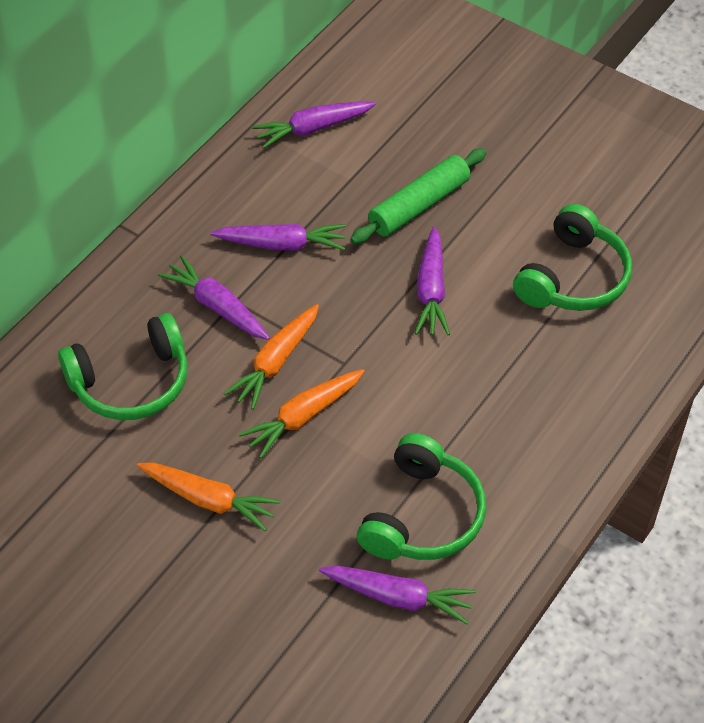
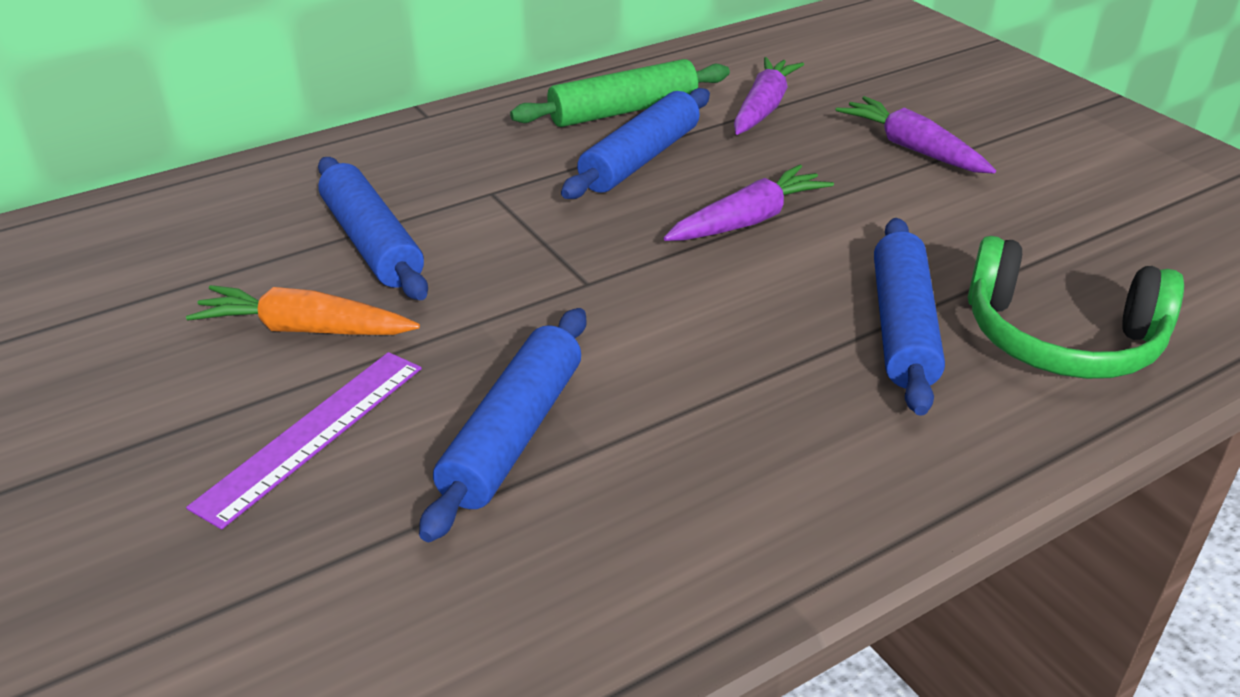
blue rolling pin: 0 -> 4
green headphones: 3 -> 1
orange carrot: 3 -> 1
purple carrot: 5 -> 3
purple ruler: 0 -> 1

